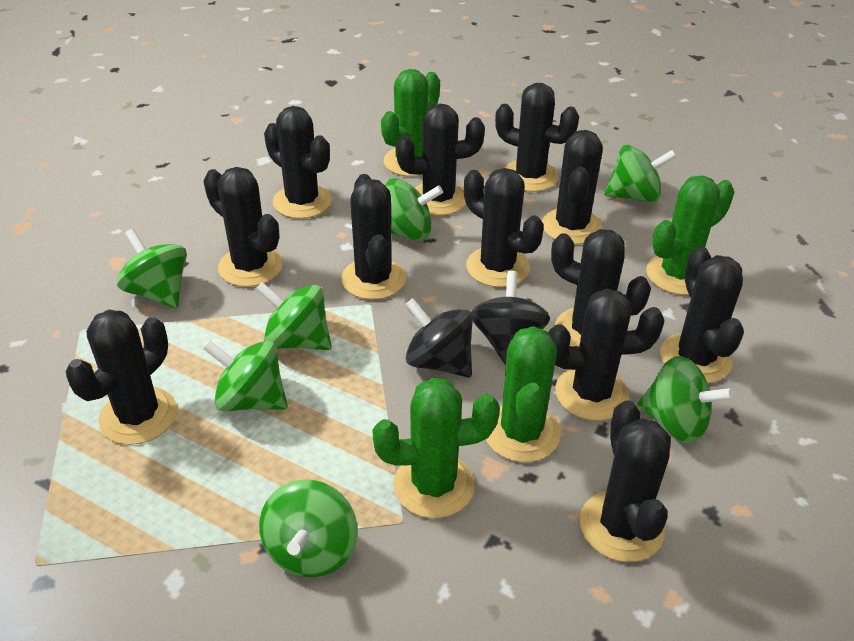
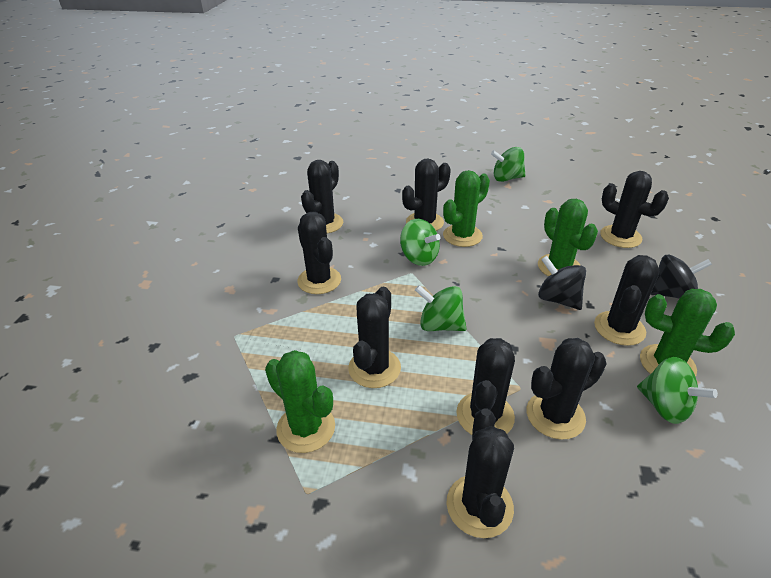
black cactus: 12 -> 9
green spinning top: 7 -> 4

